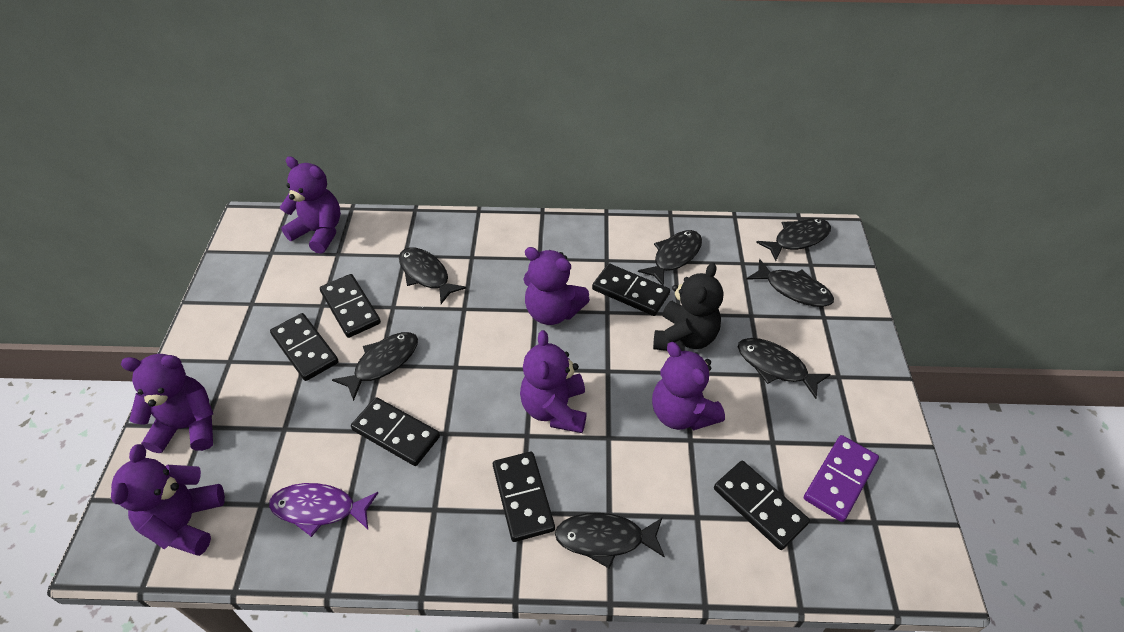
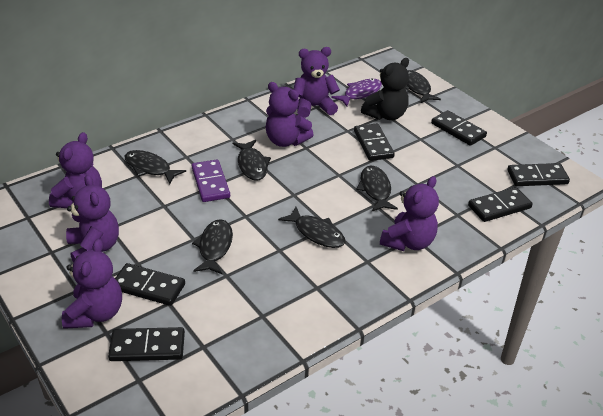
black fish: 7 -> 6

